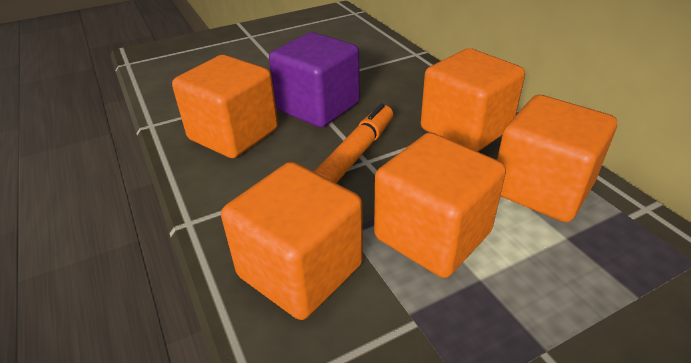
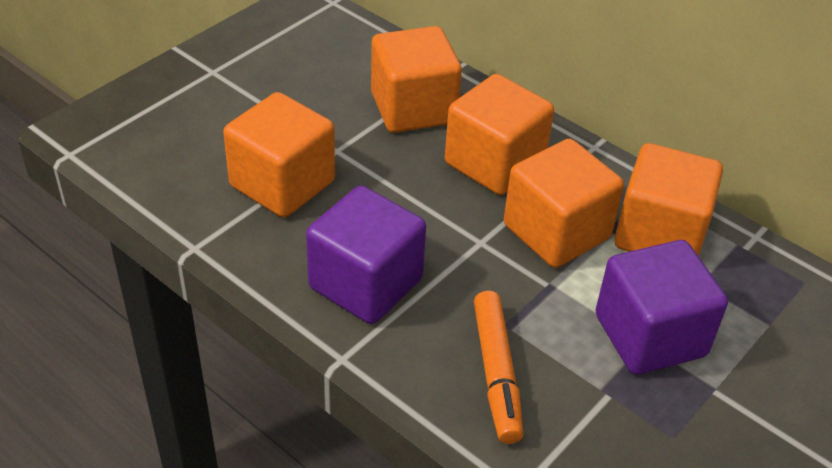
purple cube: 1 -> 2

